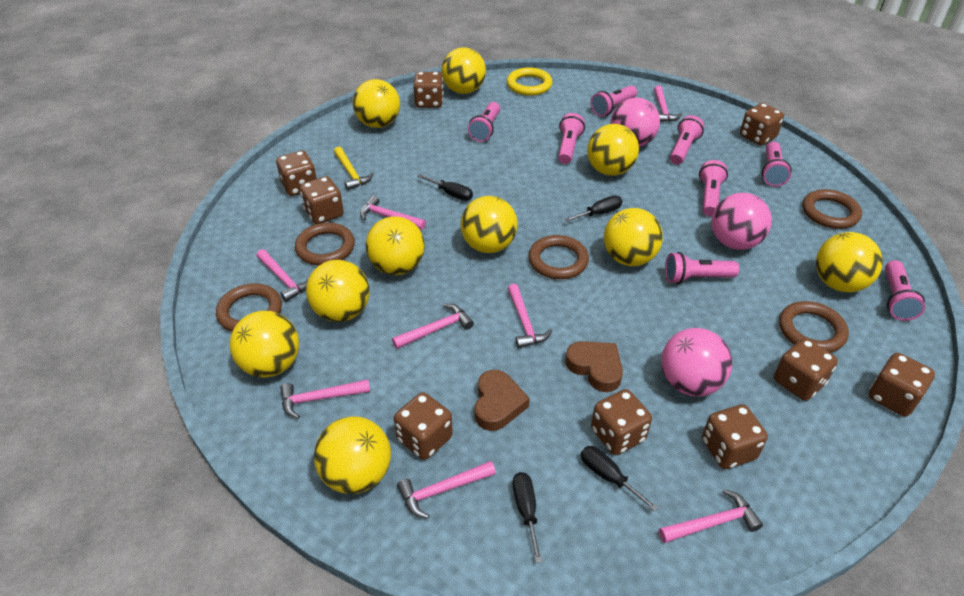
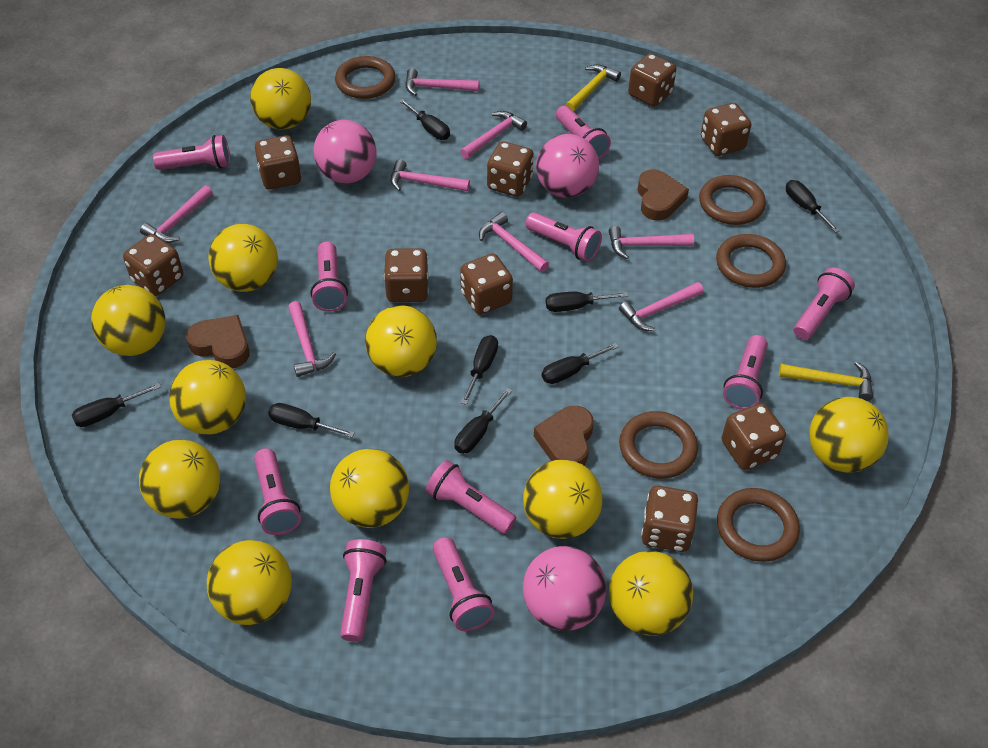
black screwdriver: 4 -> 8
brown heart: 2 -> 3
pink flashlight: 8 -> 10
yellow ball: 10 -> 11
yellow hammer: 1 -> 2
yellow ring: 1 -> 0

